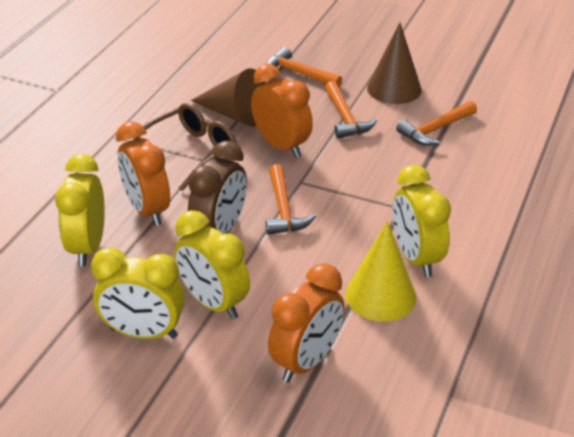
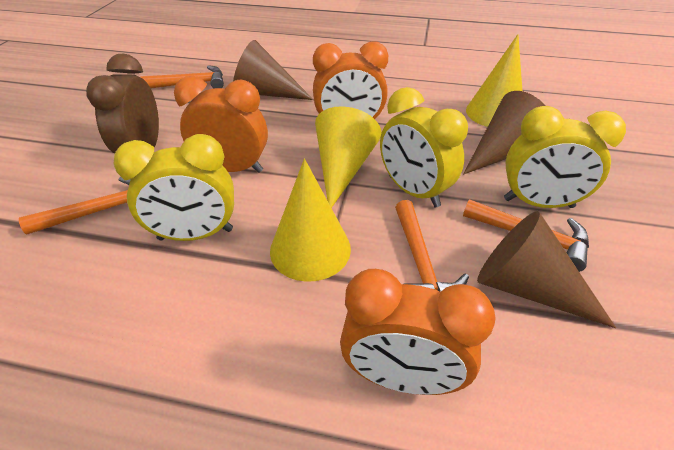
brown cone: 2 -> 3
brown glasses: 1 -> 0
yellow clock: 4 -> 3
yellow cone: 1 -> 3

